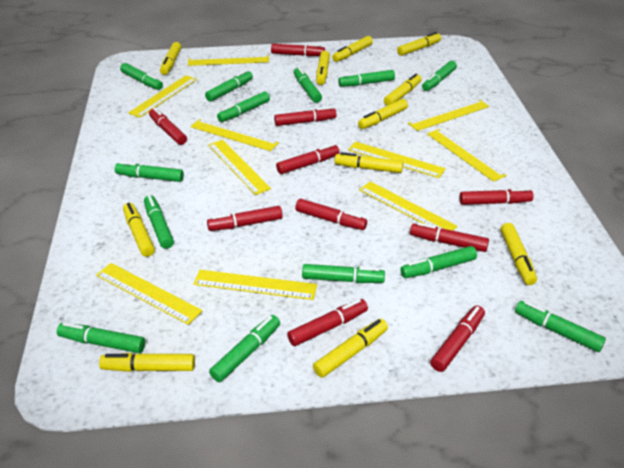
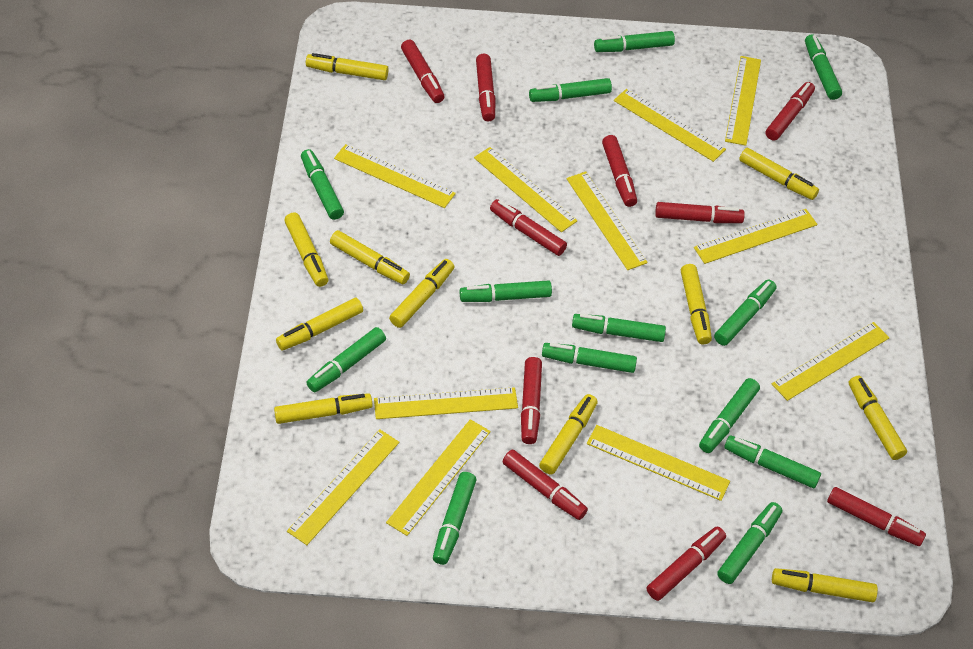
yellow ruler: 10 -> 11

